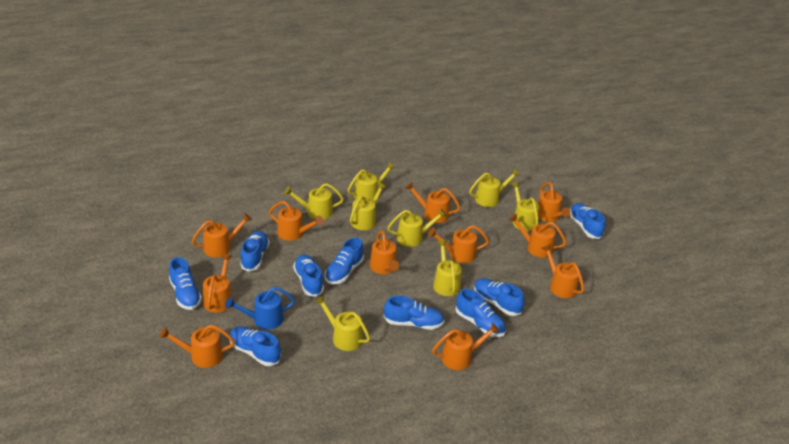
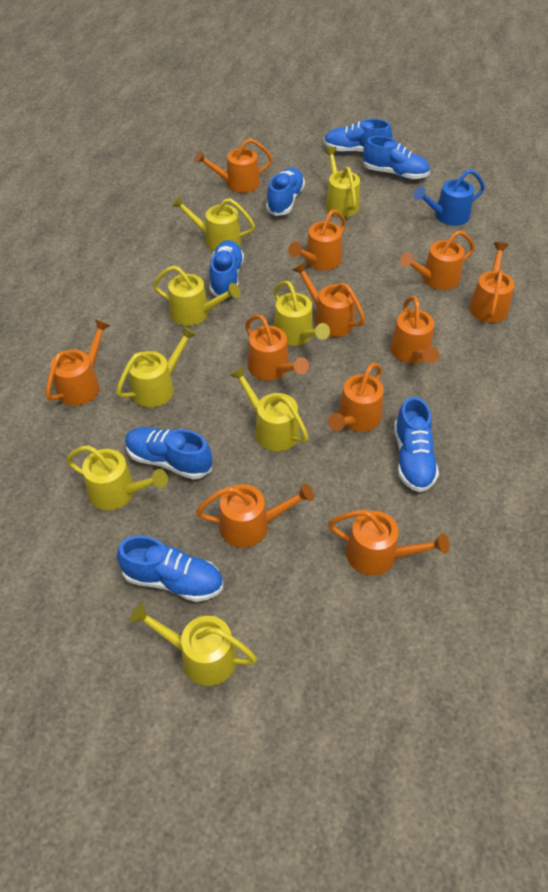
blue shoe: 9 -> 7

